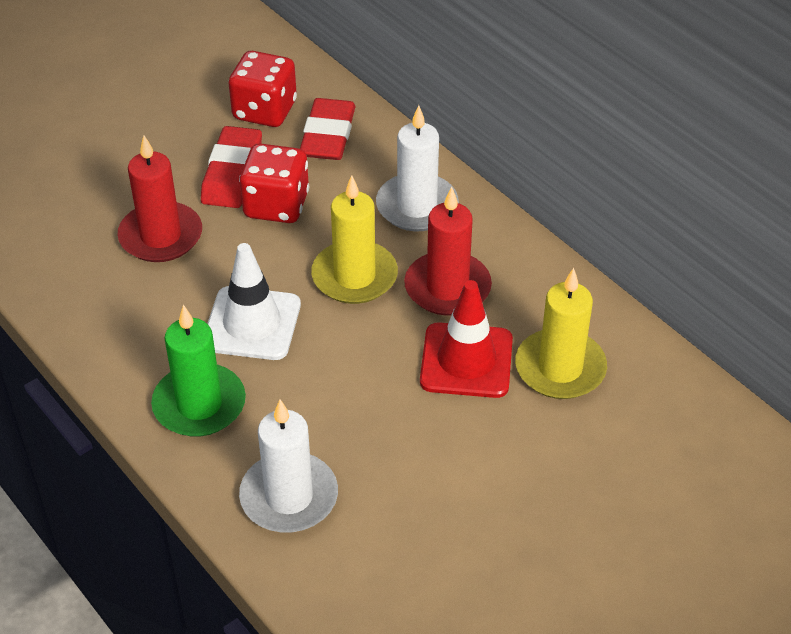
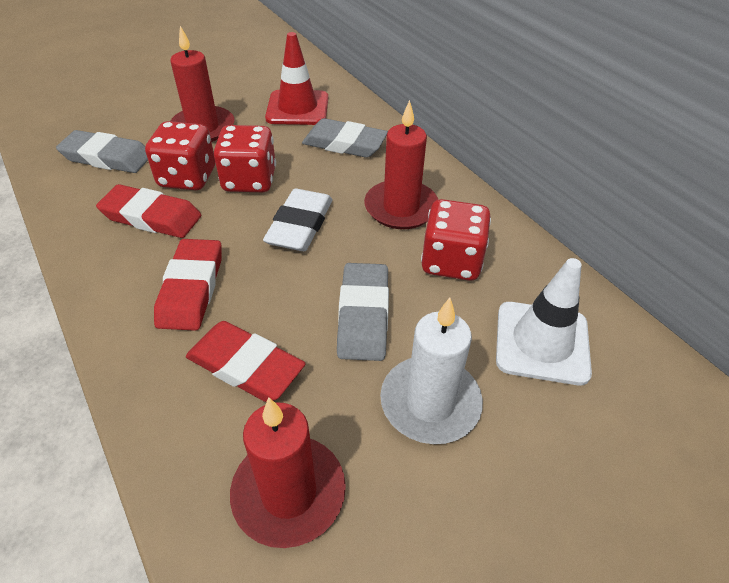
green candle: 1 -> 0
grey eraser: 0 -> 3
red candle: 2 -> 3
red dice: 2 -> 3
red eraser: 2 -> 3
white candle: 2 -> 1
white eraser: 0 -> 1
yellow candle: 2 -> 0

